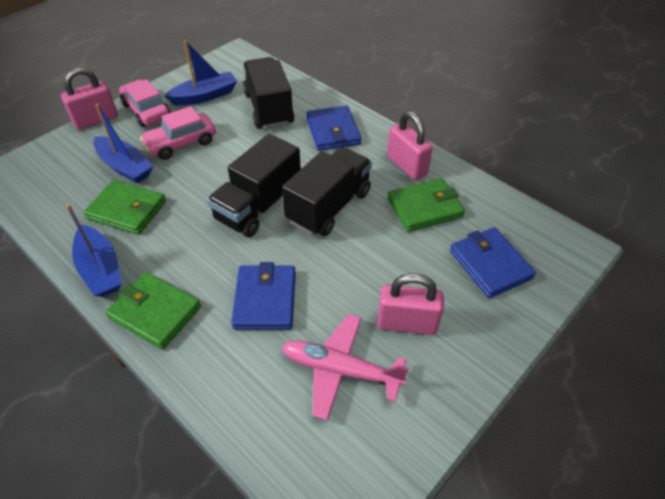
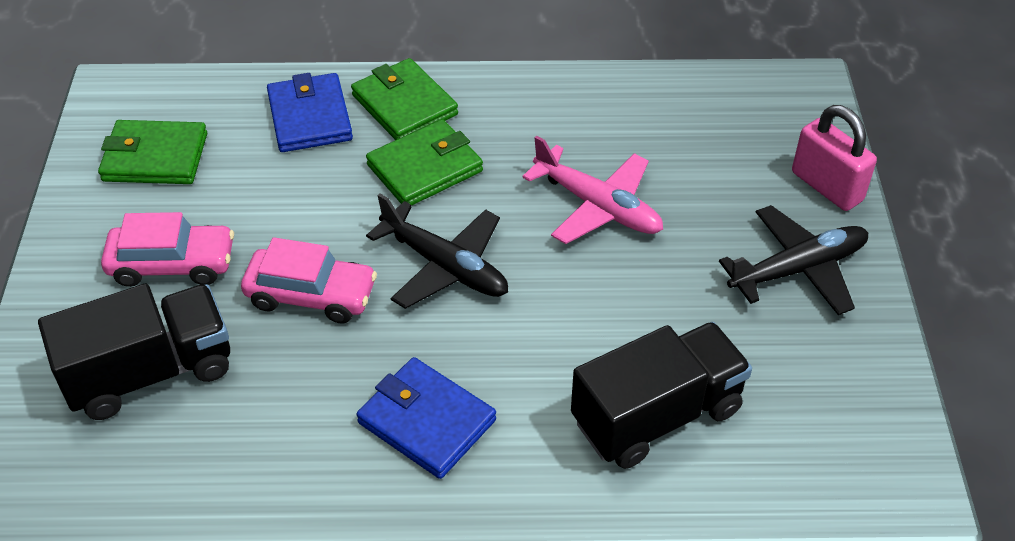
black plane: 0 -> 2
black truck: 3 -> 2
blue boat: 3 -> 0
blue wallet: 3 -> 2
pink padlock: 3 -> 1

